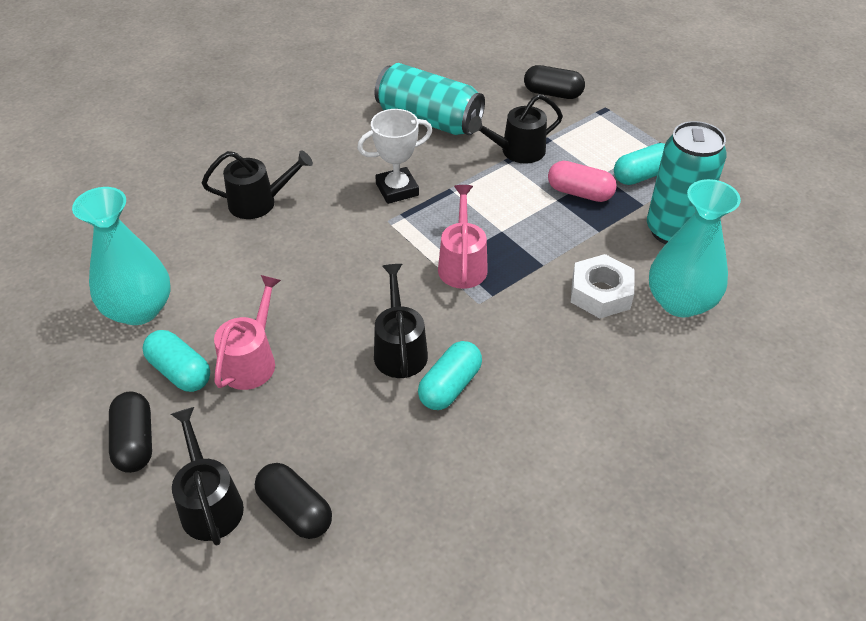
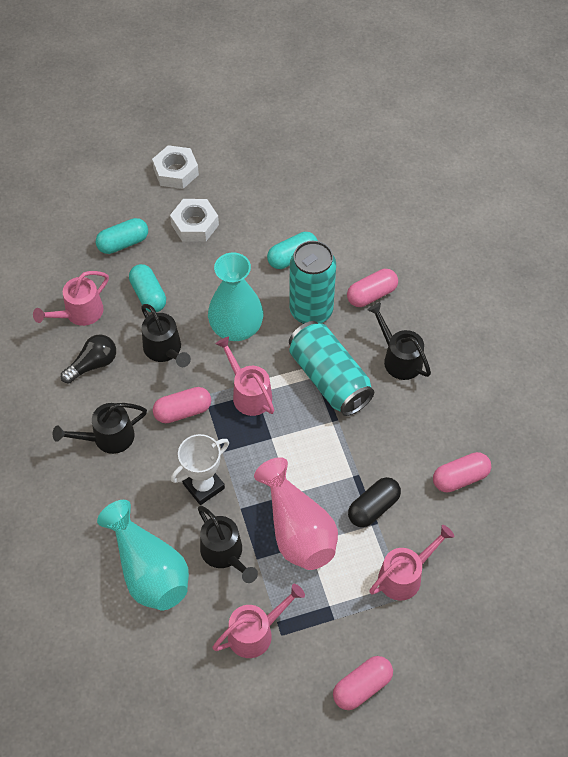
black capsule: 3 -> 1
black light bulb: 0 -> 1
pink capsule: 1 -> 4
pink vase: 0 -> 1
pink watering can: 2 -> 4
white nut: 1 -> 2

